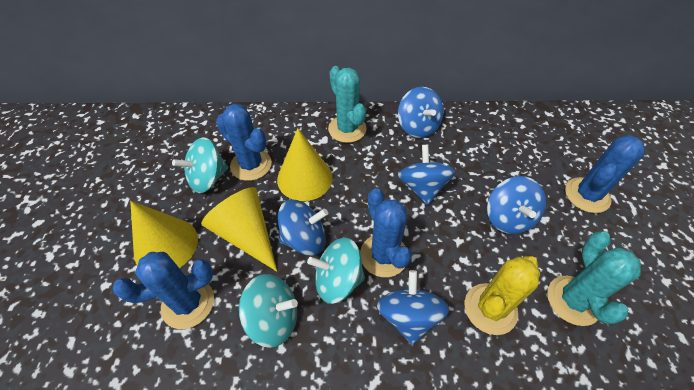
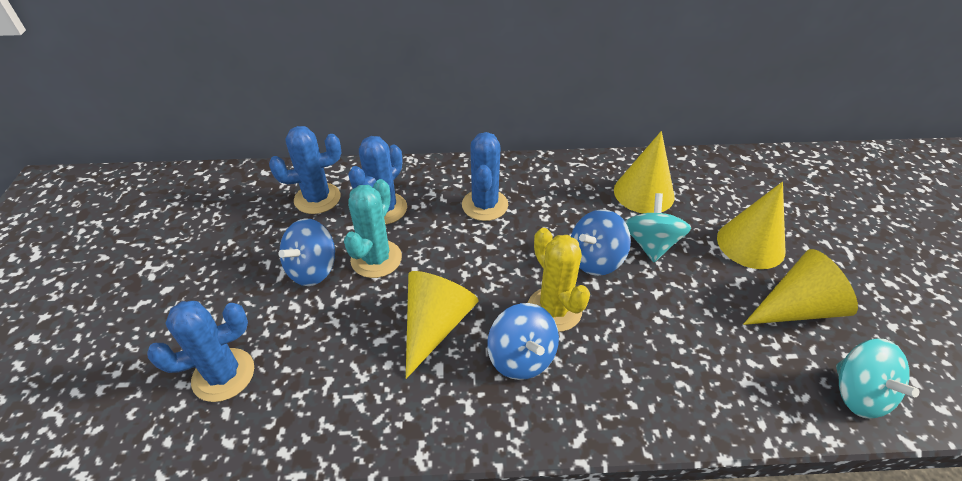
blue spinning top: 5 -> 3
turquoise cactus: 2 -> 1
turquoise spinning top: 3 -> 2
yellow cone: 3 -> 4

